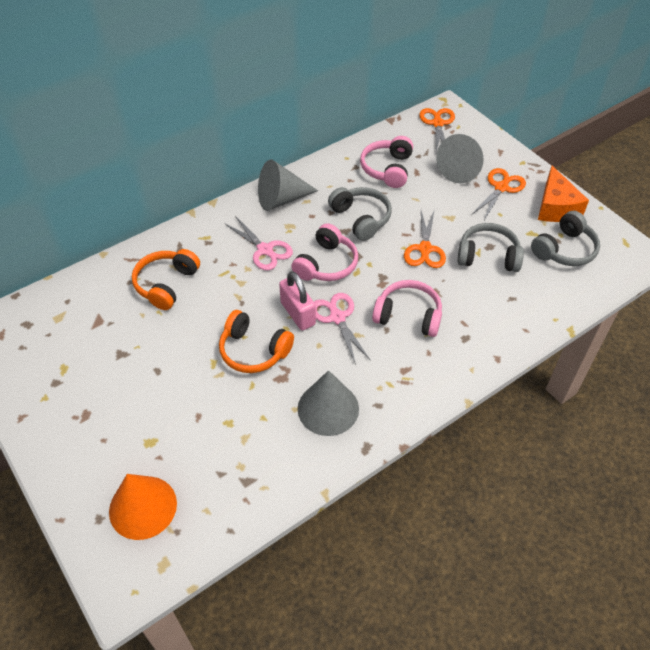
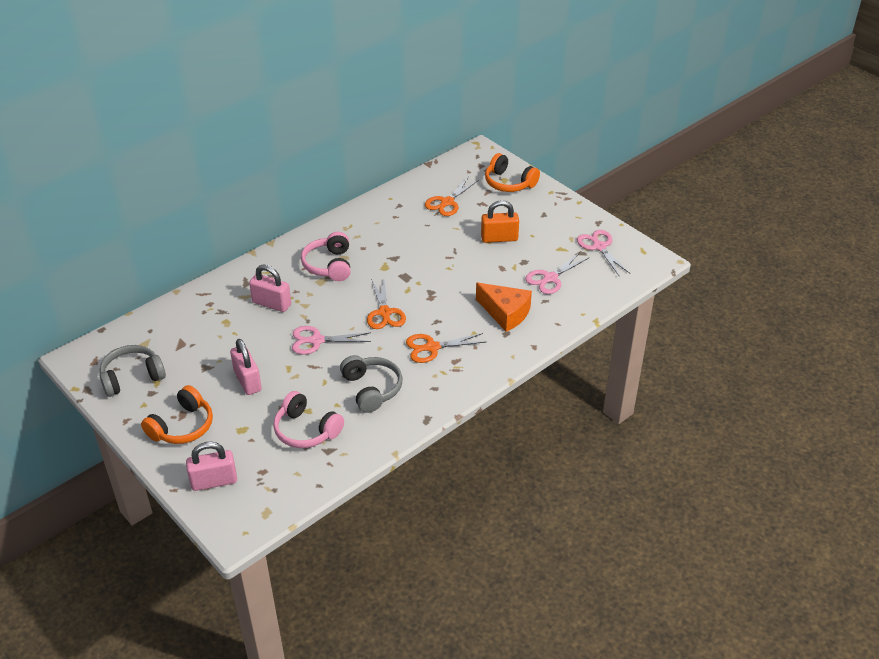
grey cone: 3 -> 0
grey headphones: 3 -> 2
orange cone: 1 -> 0
orange padlock: 0 -> 1
pink headphones: 3 -> 2
pink padlock: 1 -> 3
pink scissors: 2 -> 3

